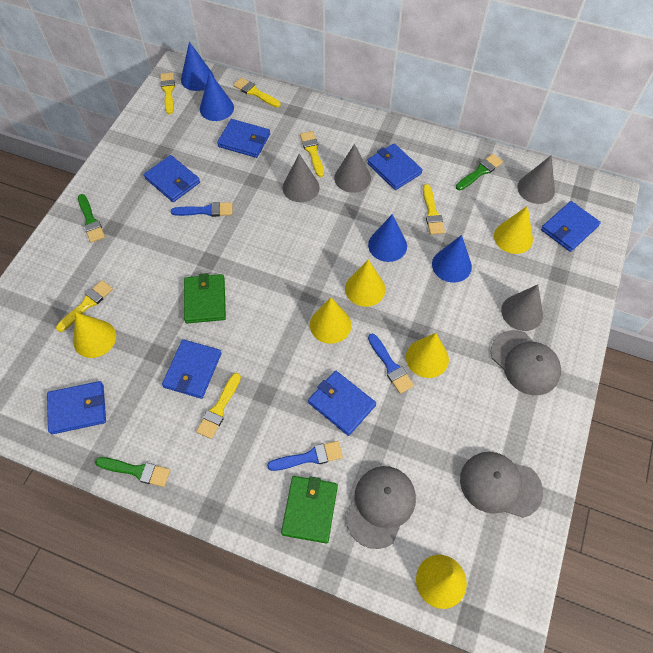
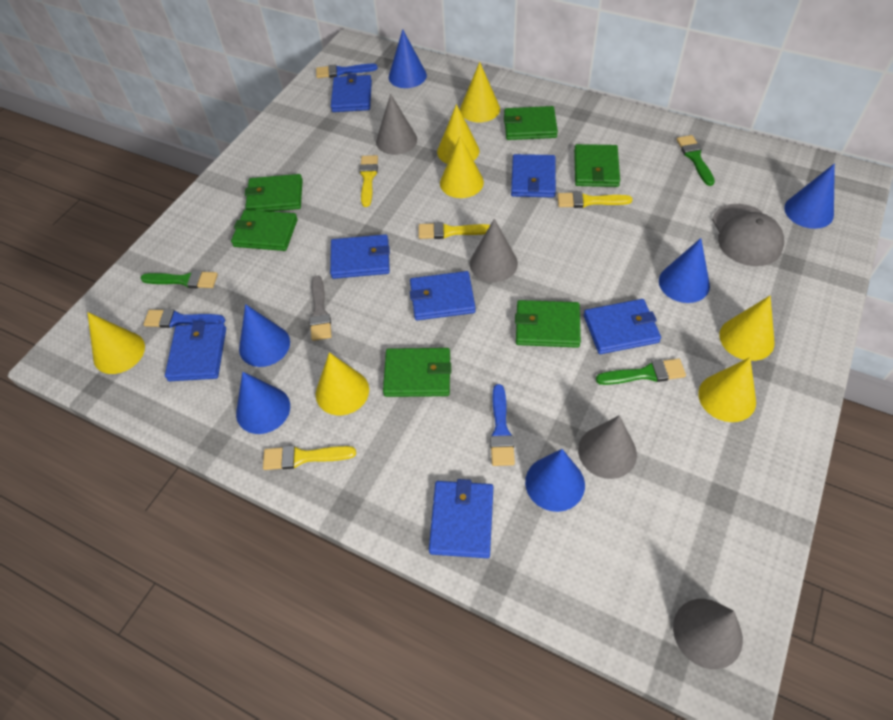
blue cone: 4 -> 6
green wallet: 2 -> 6
grey brush: 0 -> 1
grey cap: 3 -> 1
yellow brush: 6 -> 4
yellow cone: 6 -> 7

